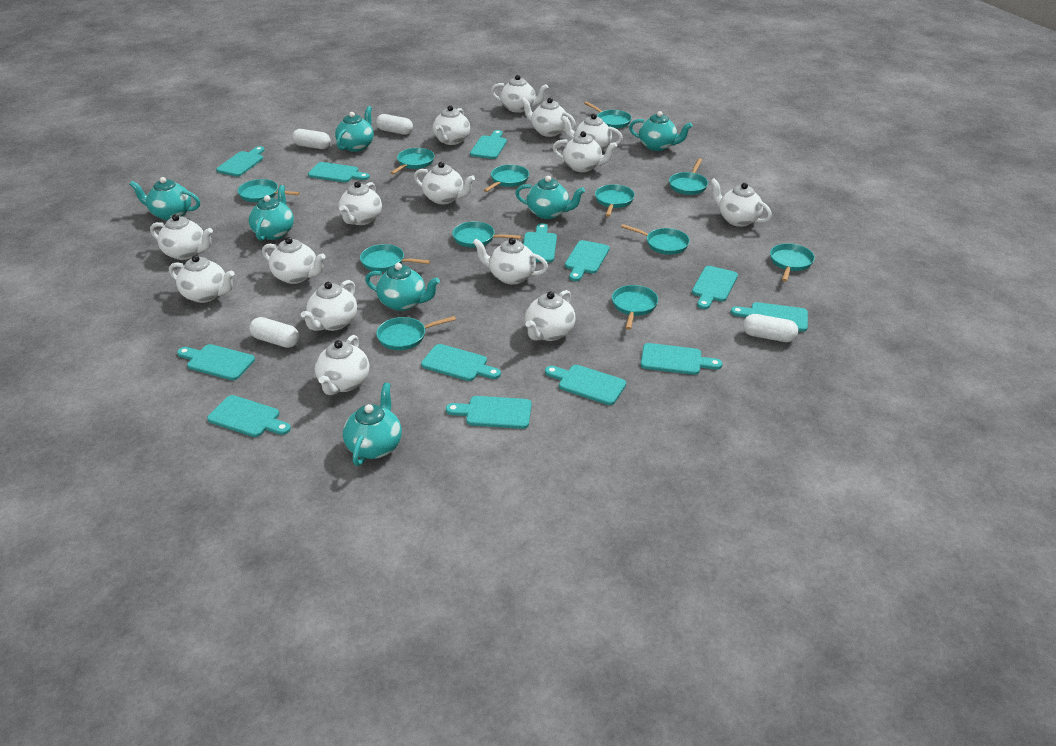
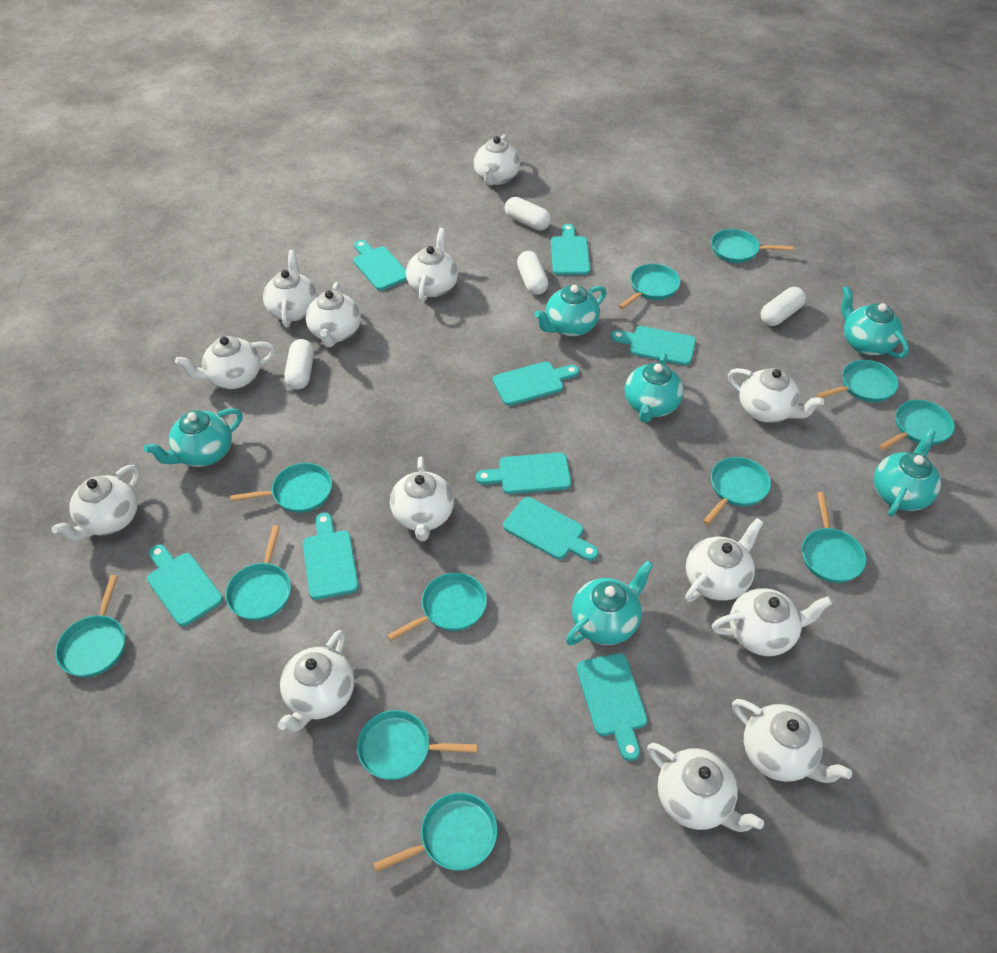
turquoise cutting board: 13 -> 9
turquoise teapot: 7 -> 6
white teapot: 15 -> 13

